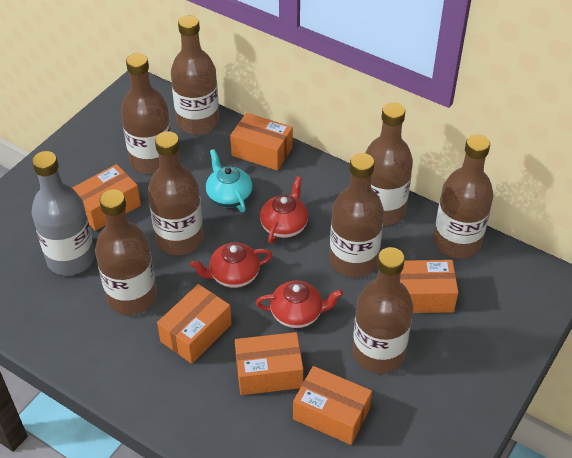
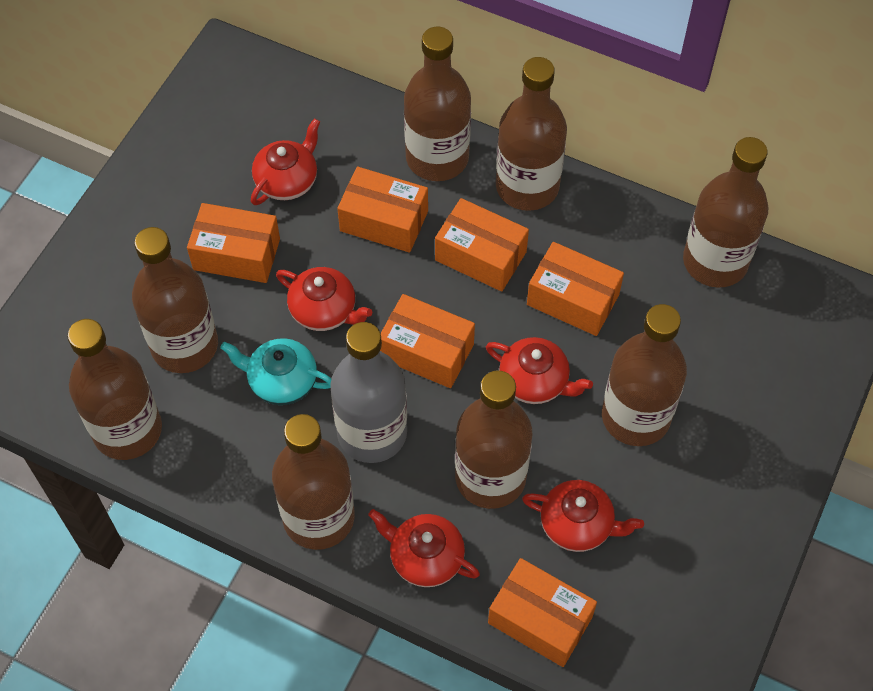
red teapot: 3 -> 5

